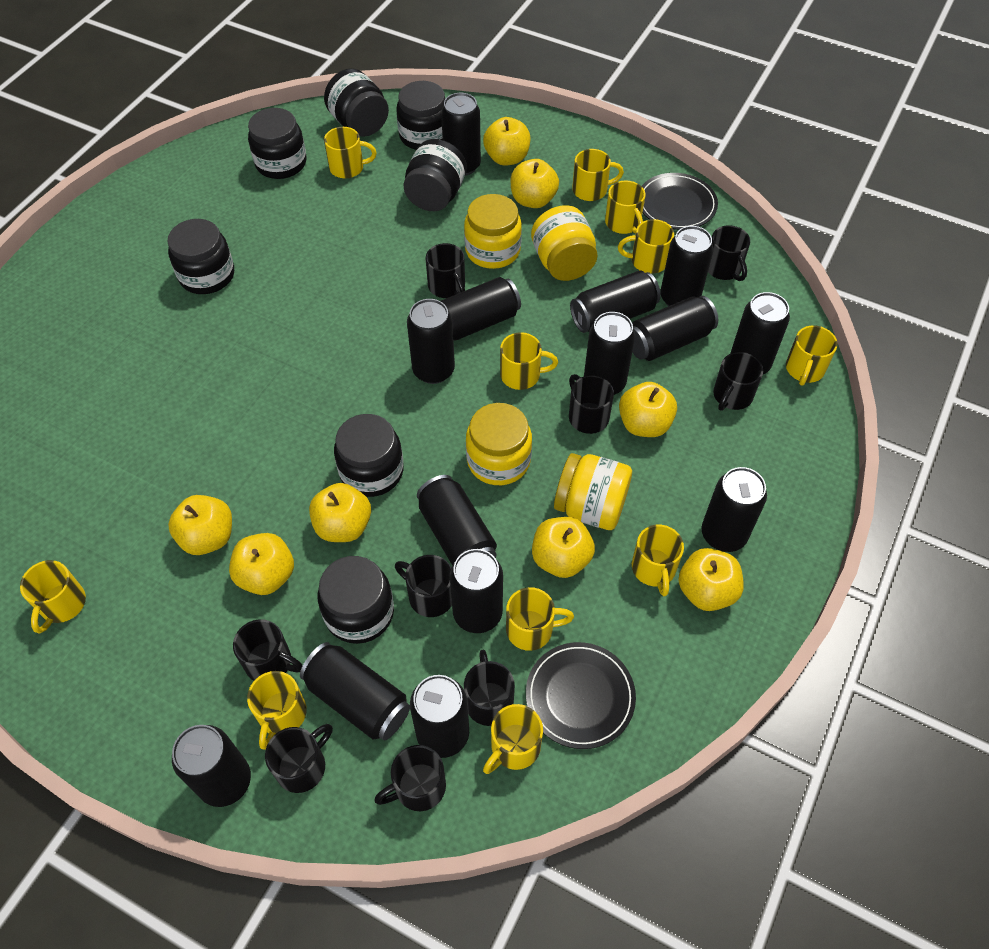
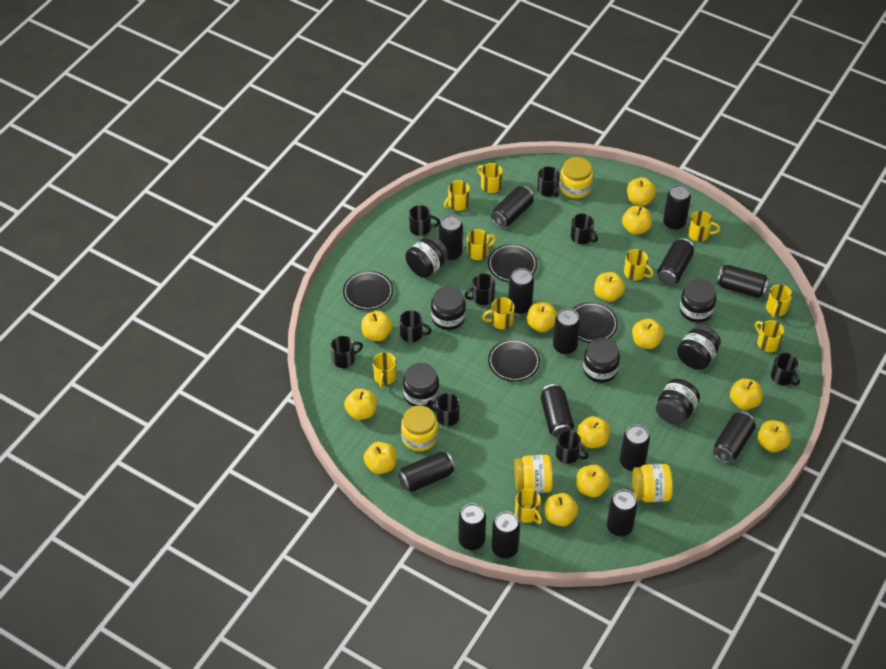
black plate: 2 -> 4
yellow apple: 8 -> 13
yellow mug: 11 -> 10

